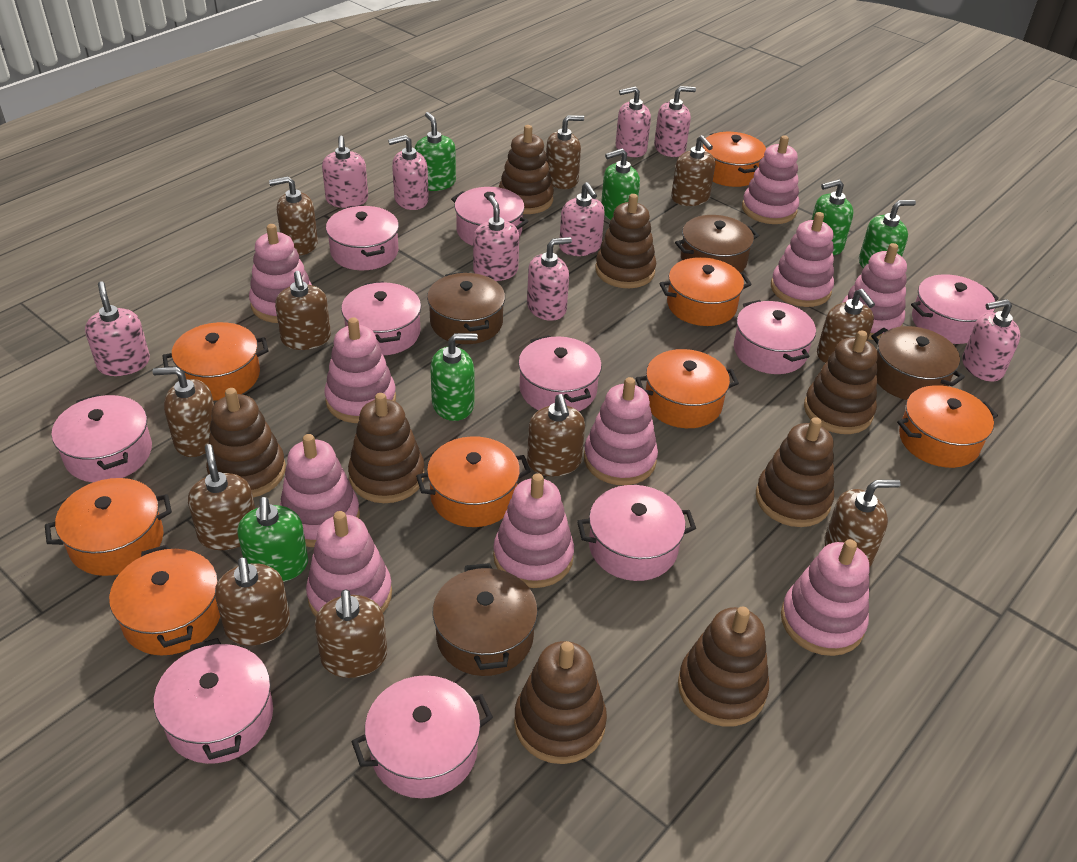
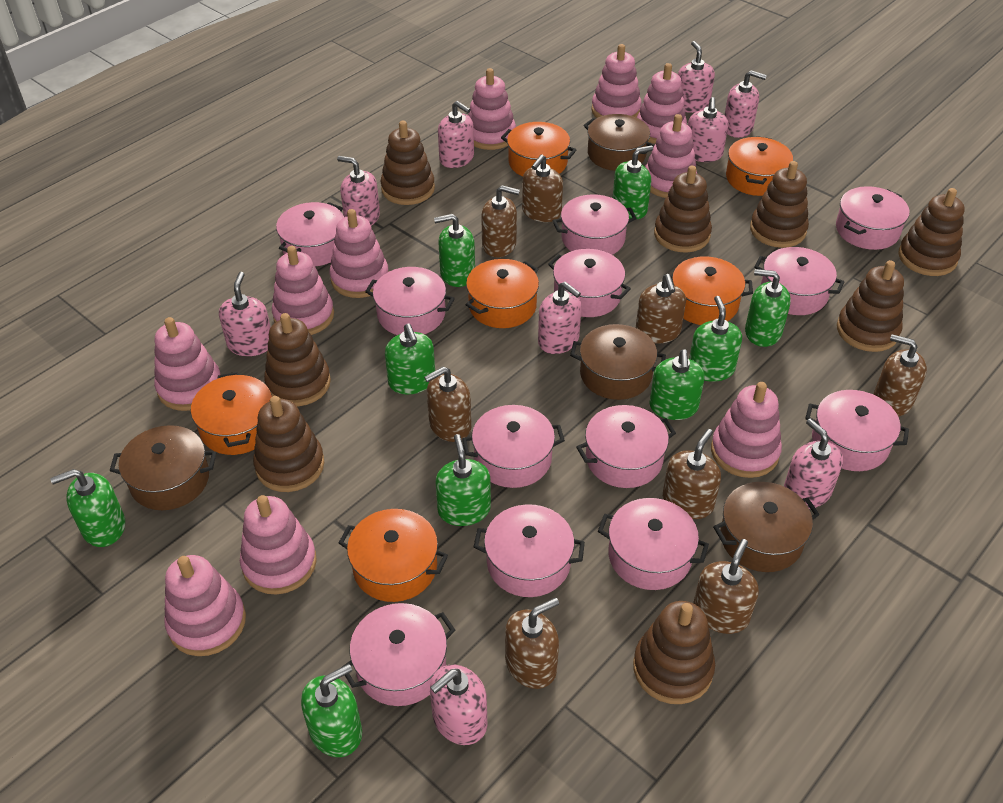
brown soap dispenser: 11 -> 8
green soap dispenser: 6 -> 9
orange pot: 8 -> 6
pink pot: 10 -> 12

